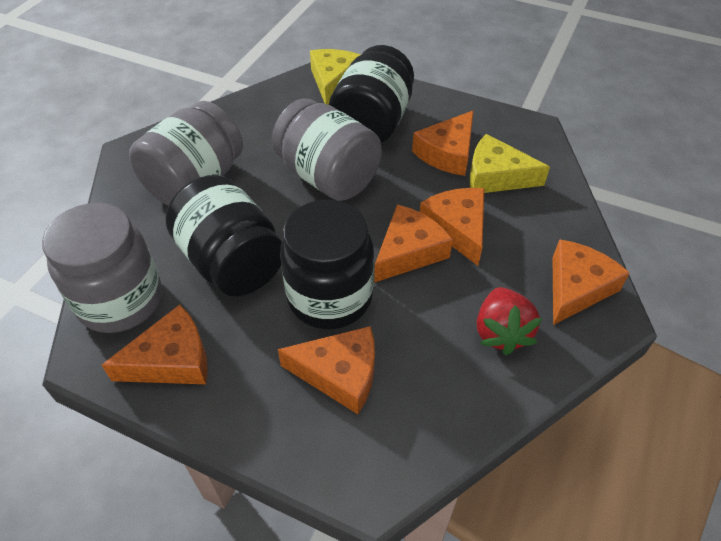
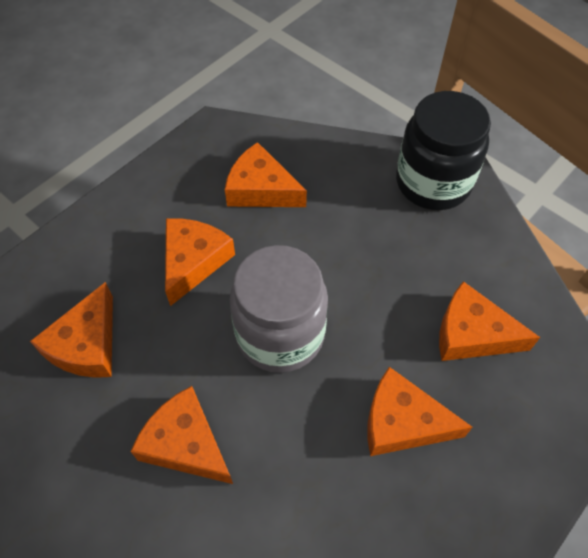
black jar: 3 -> 1
grey jar: 3 -> 1
red strawberry: 1 -> 0
yellow cheese: 2 -> 0

